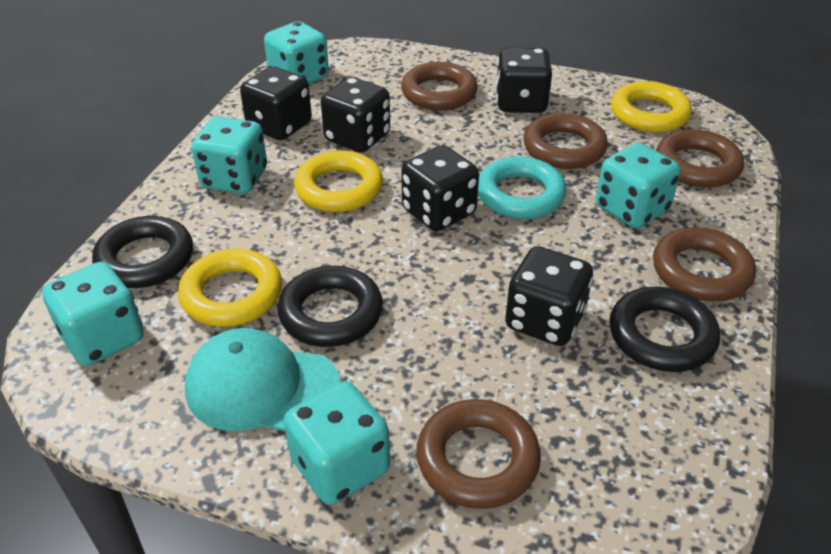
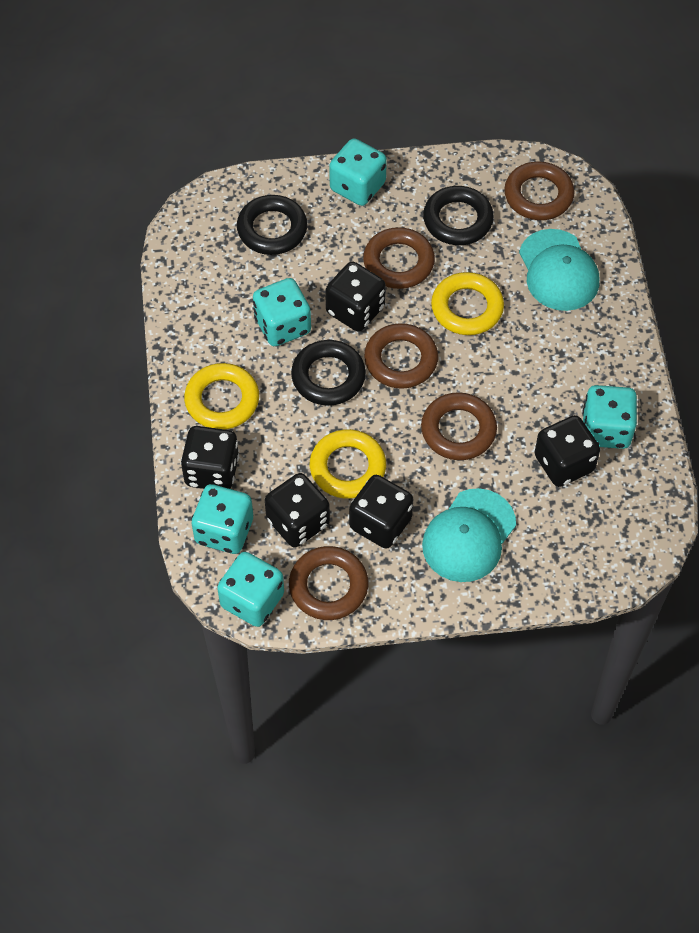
turquoise cap: 1 -> 2
turquoise ring: 1 -> 0

